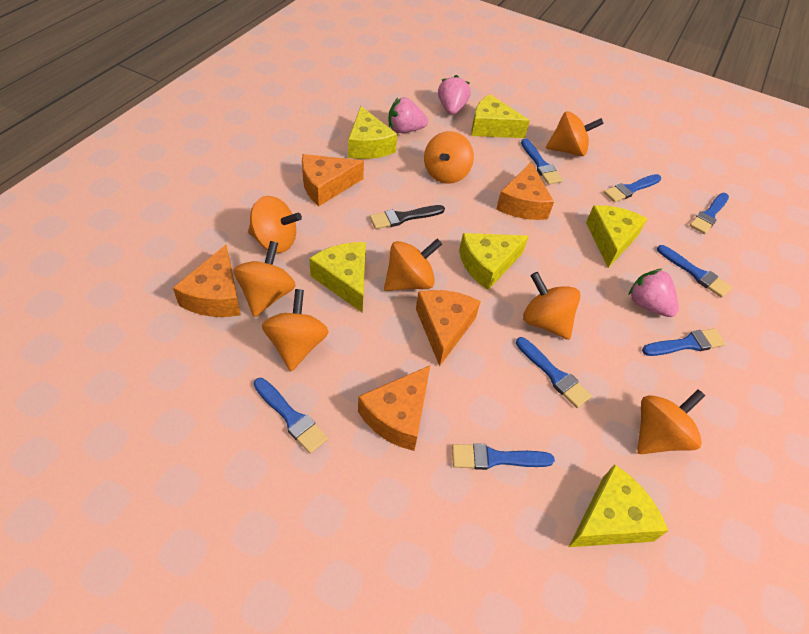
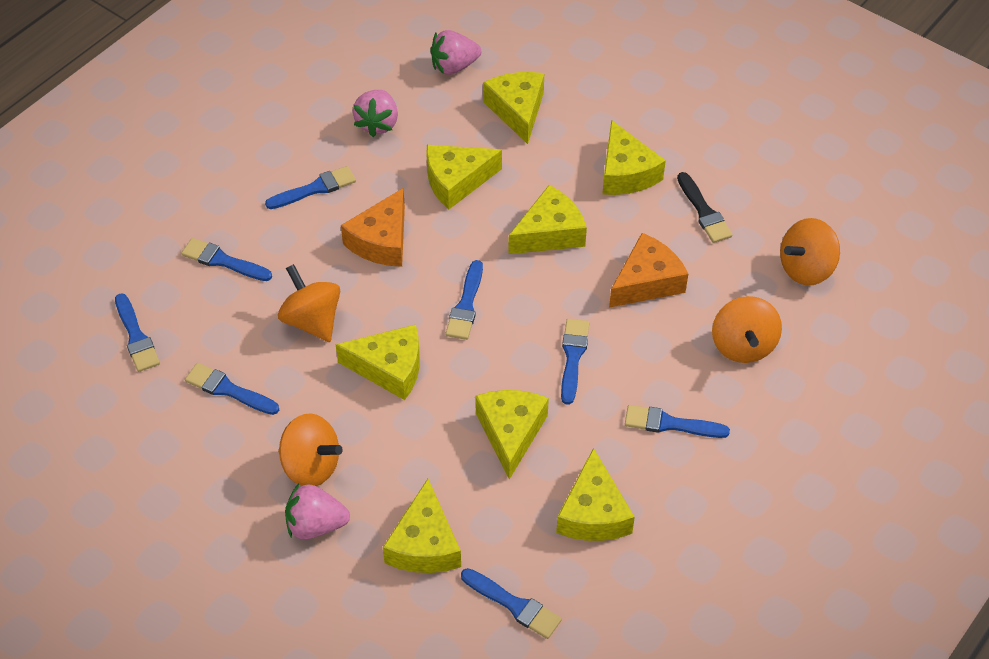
orange cheese: 5 -> 2
orange spinning top: 8 -> 4
yellow cheese: 6 -> 8

